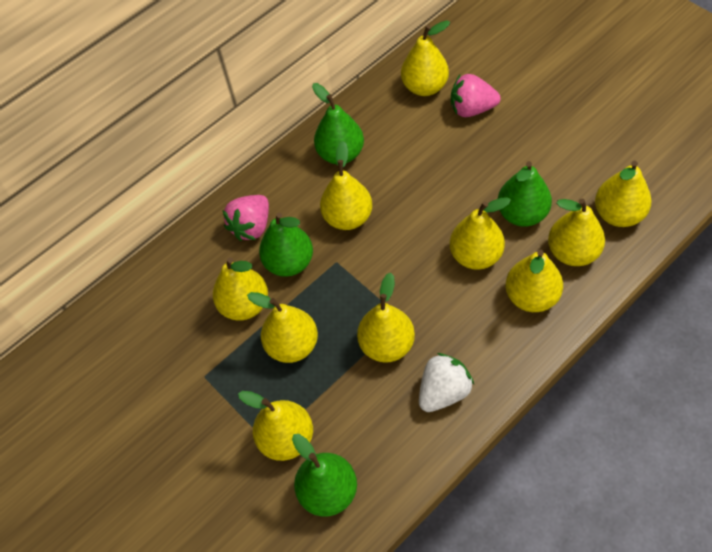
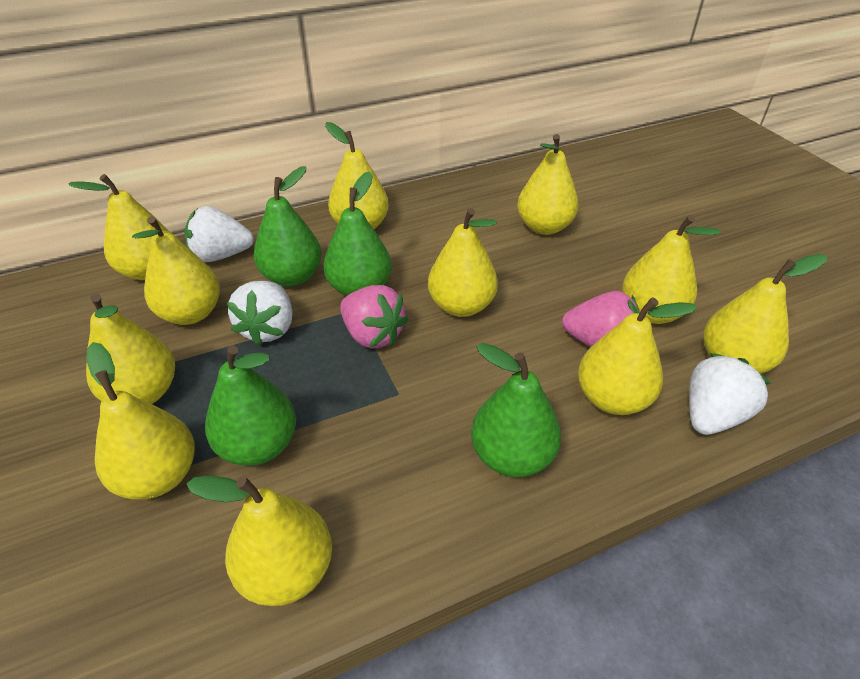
white strawberry: 1 -> 3
yellow pear: 10 -> 11

